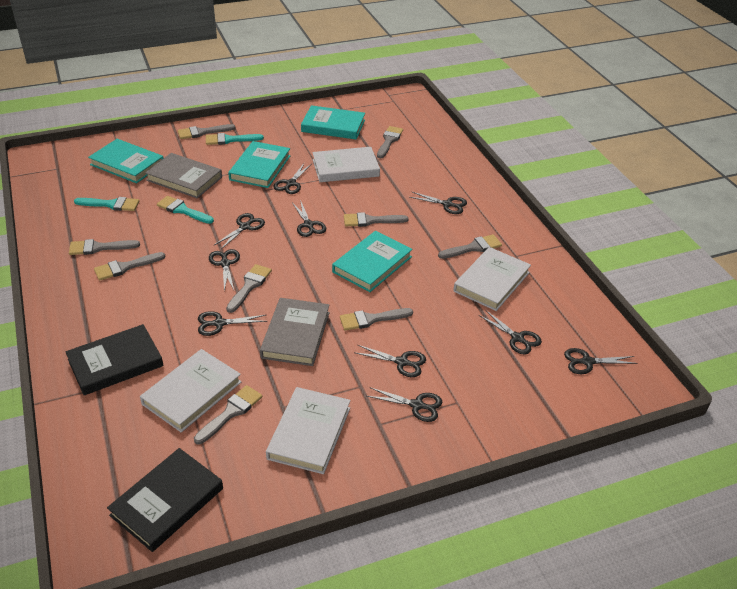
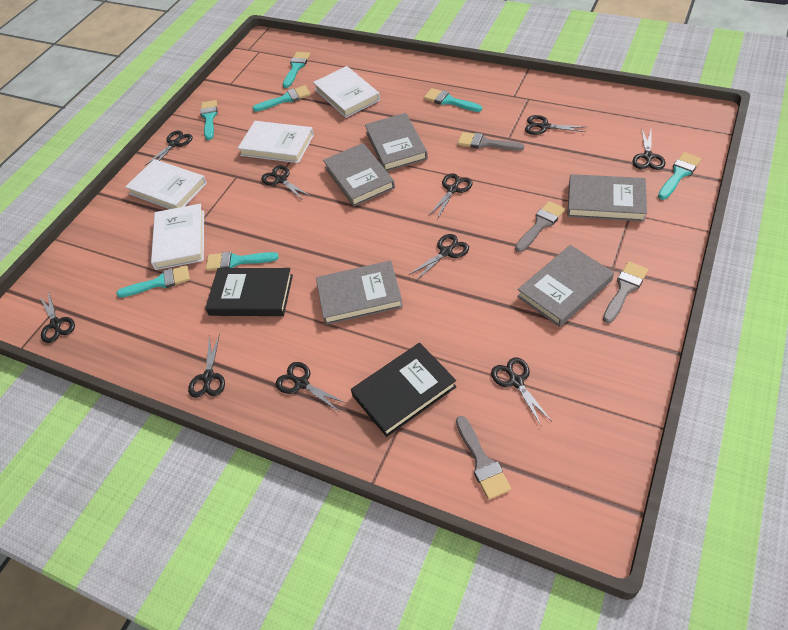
grey book: 2 -> 5
grey brush: 9 -> 4
turquoise book: 4 -> 0
turquoise brush: 3 -> 7

